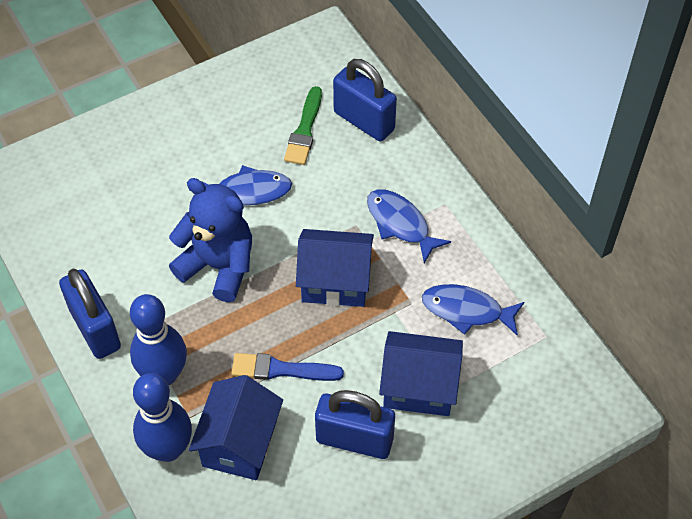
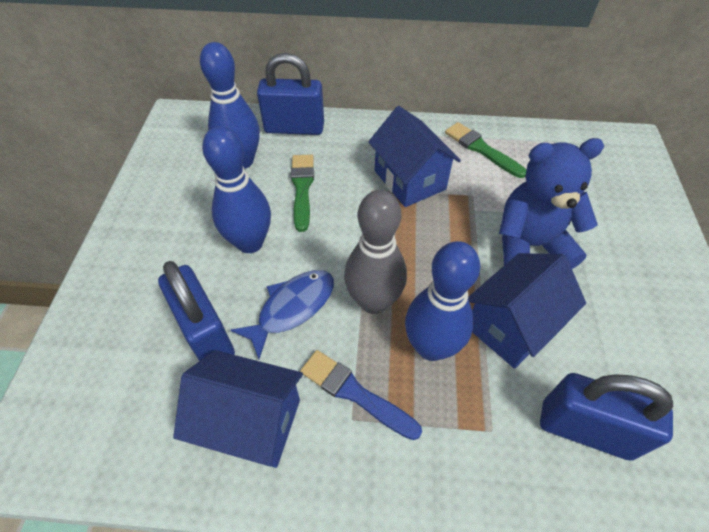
blue bowling pin: 2 -> 3
blue fish: 3 -> 1
green brush: 1 -> 2
grey bowling pin: 0 -> 1

